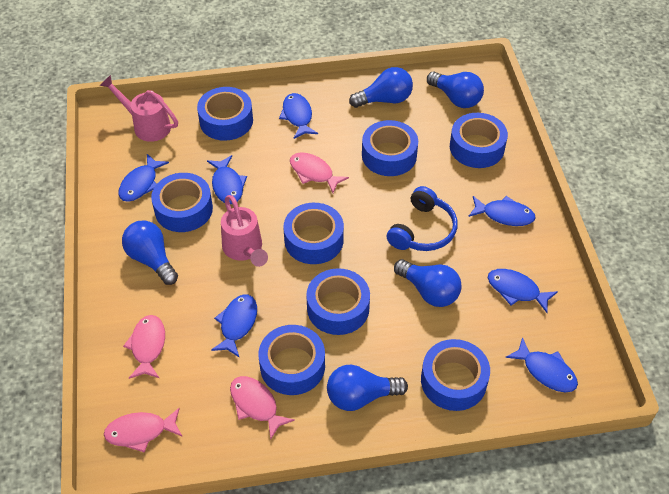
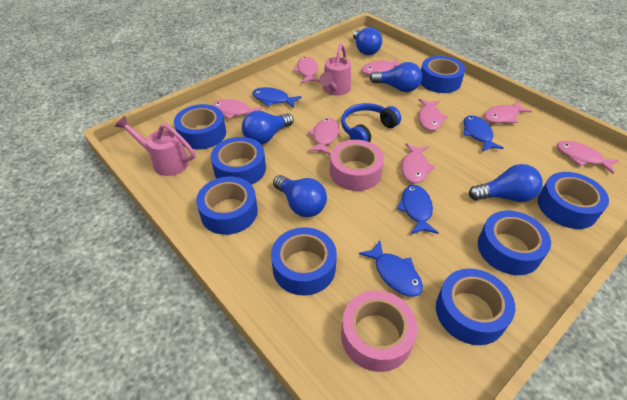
blue fish: 7 -> 4
pink fish: 4 -> 8
pink tape: 0 -> 2

